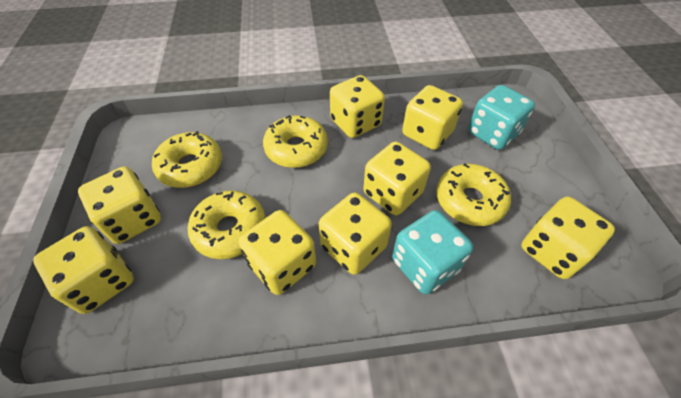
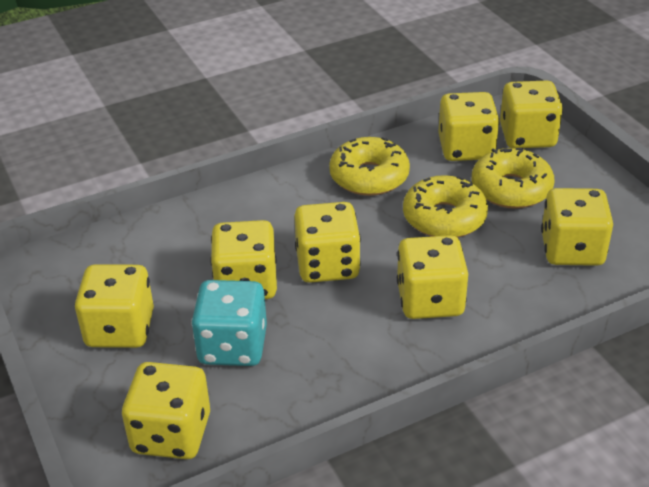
turquoise dice: 2 -> 1
yellow donut: 4 -> 3

